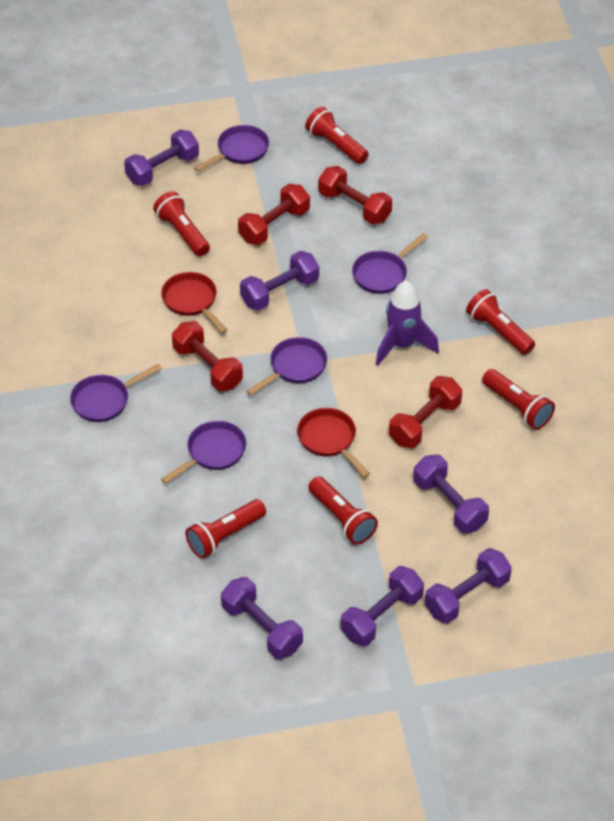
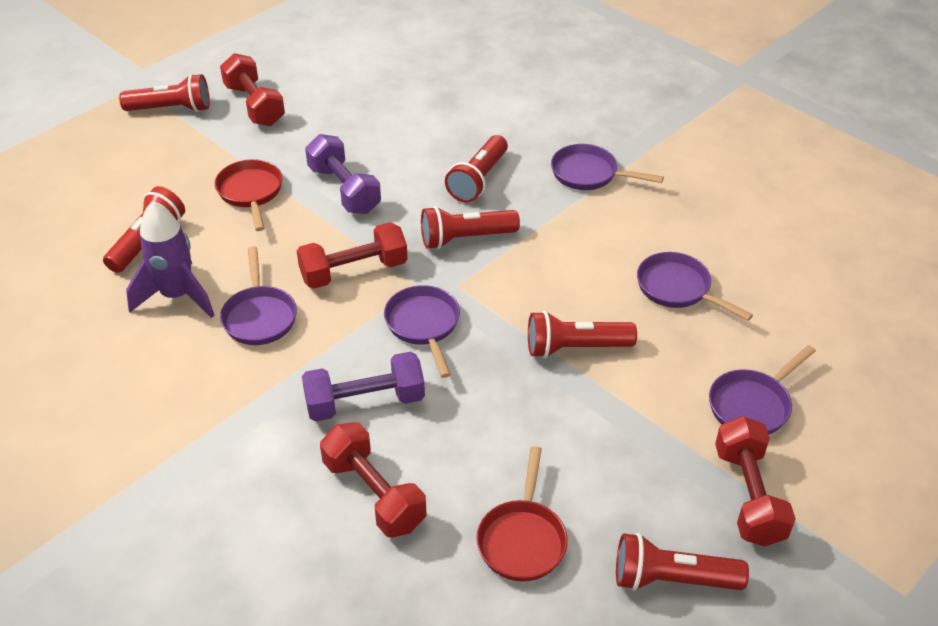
purple dumbbell: 6 -> 2

